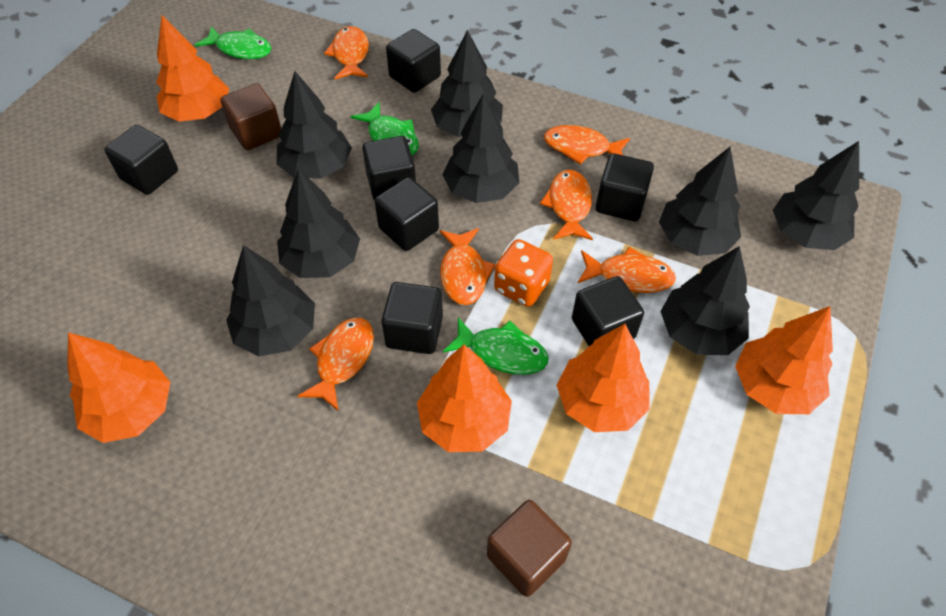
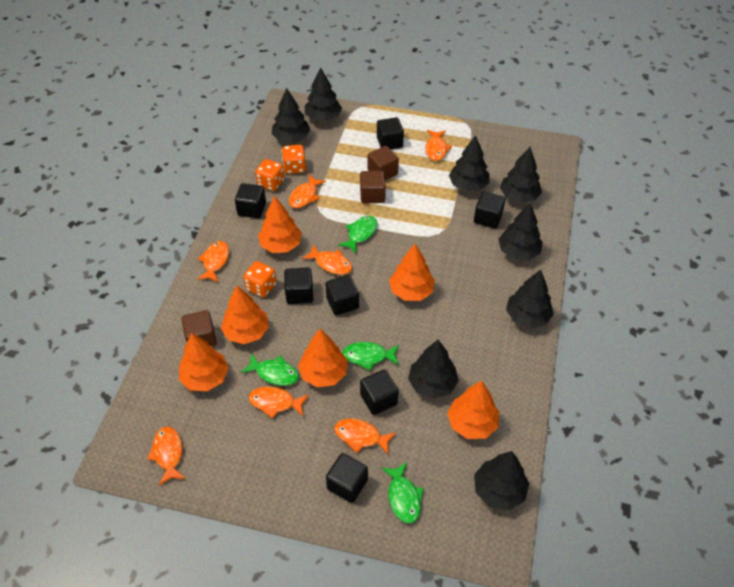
brown cube: 2 -> 3
green fish: 3 -> 4
orange dice: 1 -> 3
orange fish: 6 -> 7
orange tree: 5 -> 6

